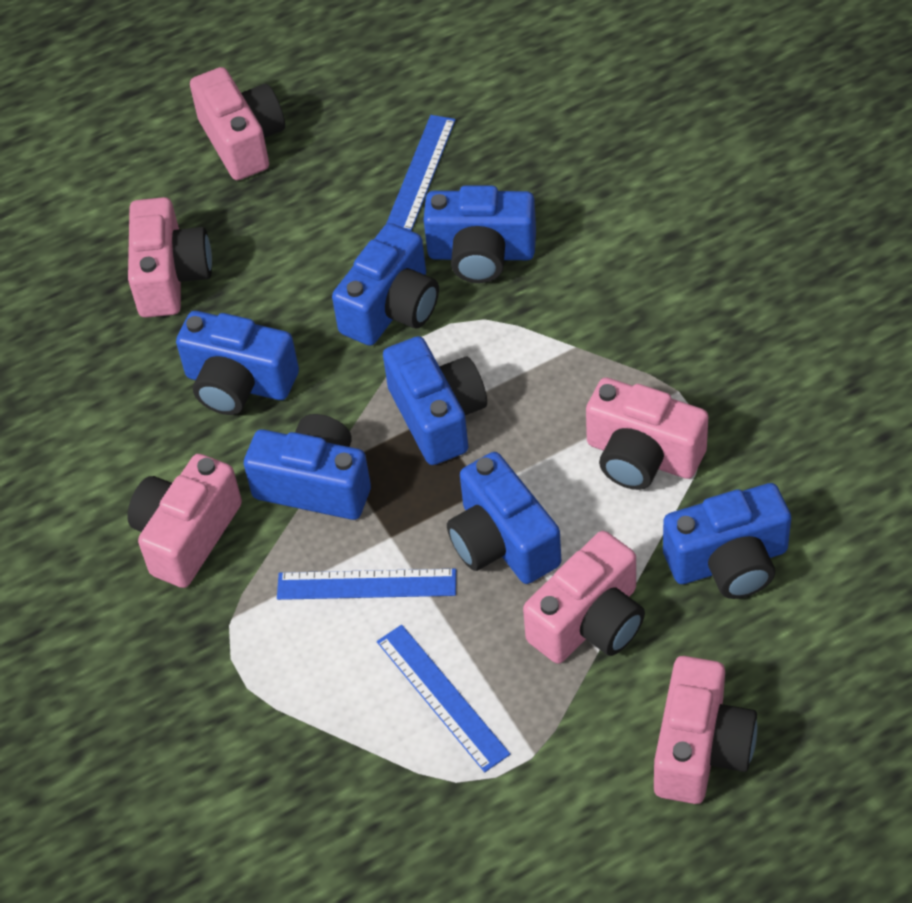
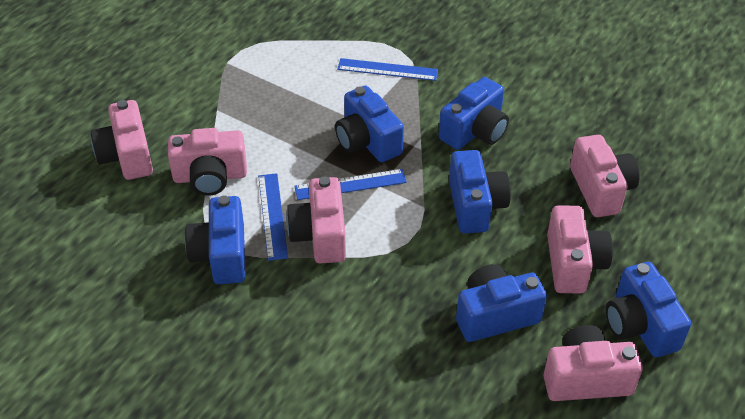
blue camera: 7 -> 6

